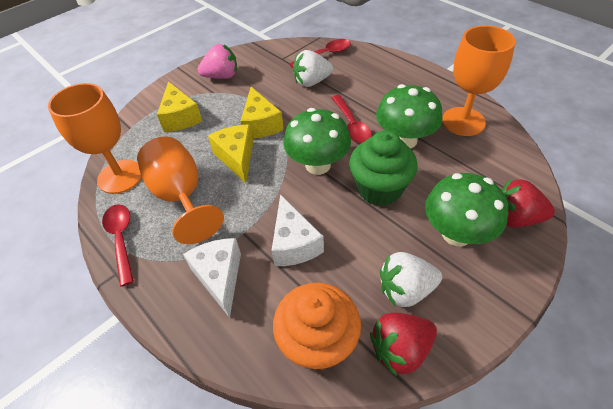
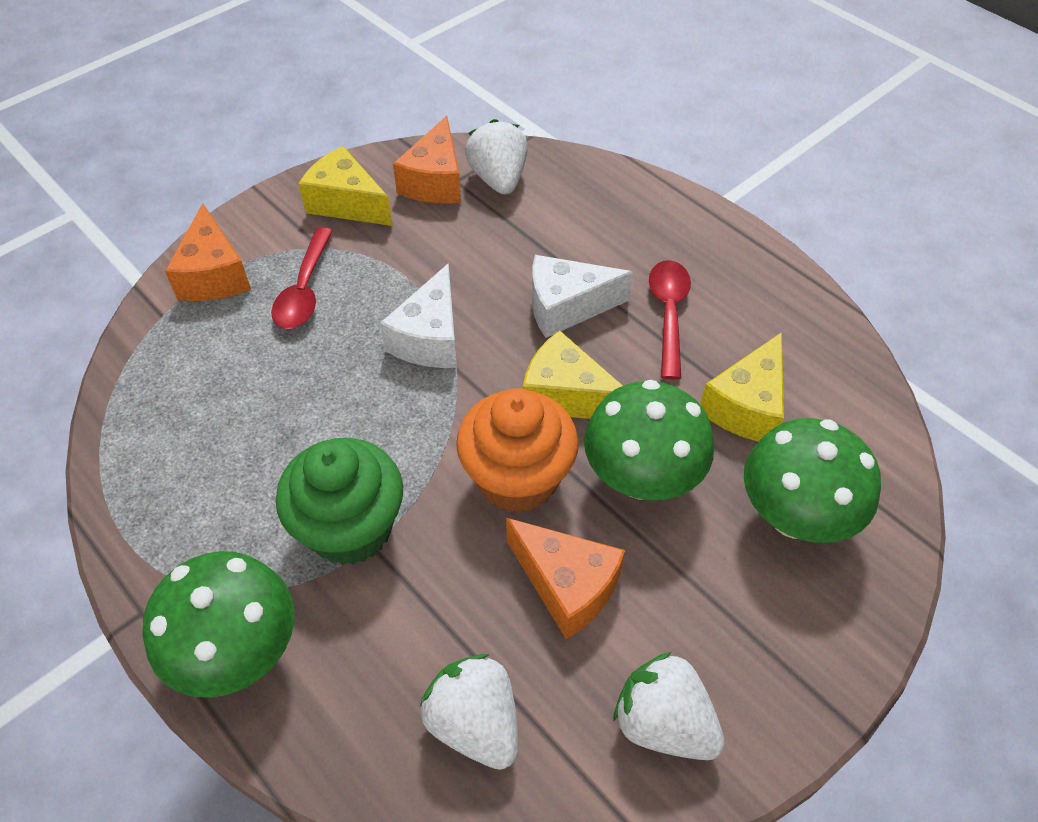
orange cheese: 0 -> 3
orange goblet: 3 -> 0
pink strawberry: 1 -> 0
red spoon: 3 -> 2
red strawberry: 2 -> 0
white strawberry: 2 -> 3

